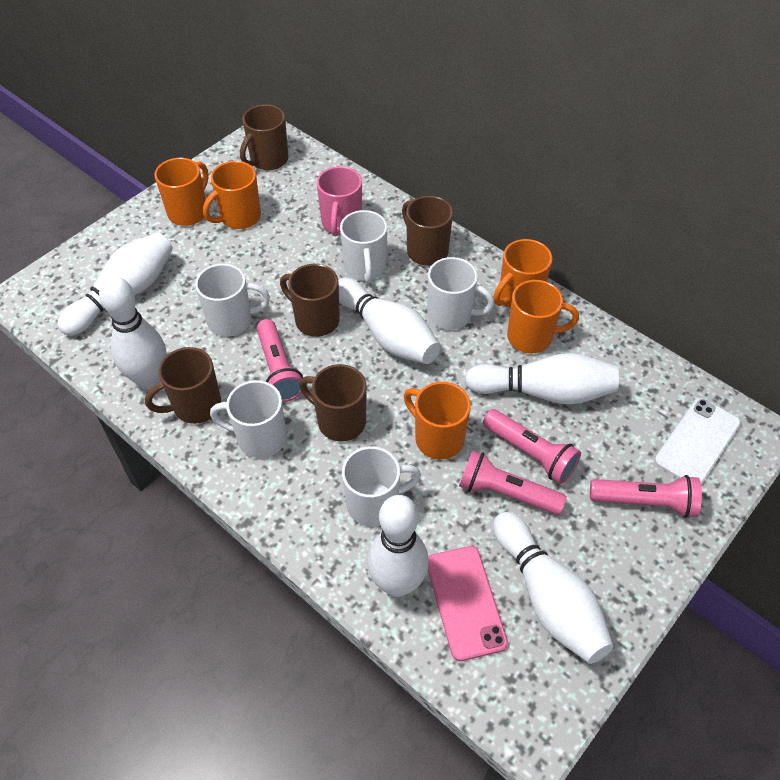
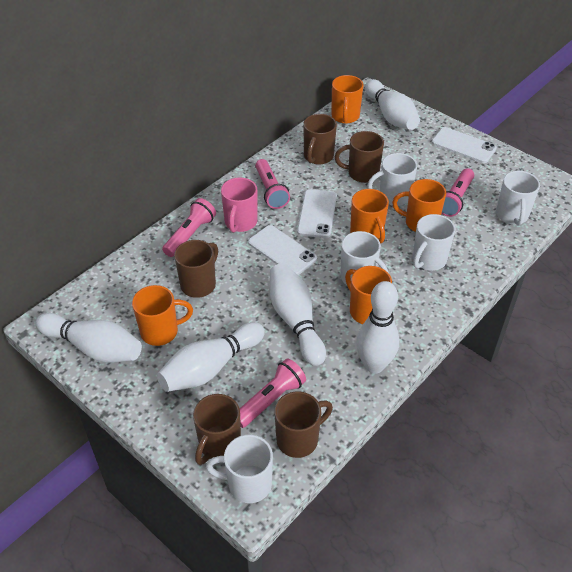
pink phone: 1 -> 0
white bowling pin: 6 -> 5
white phone: 1 -> 3

